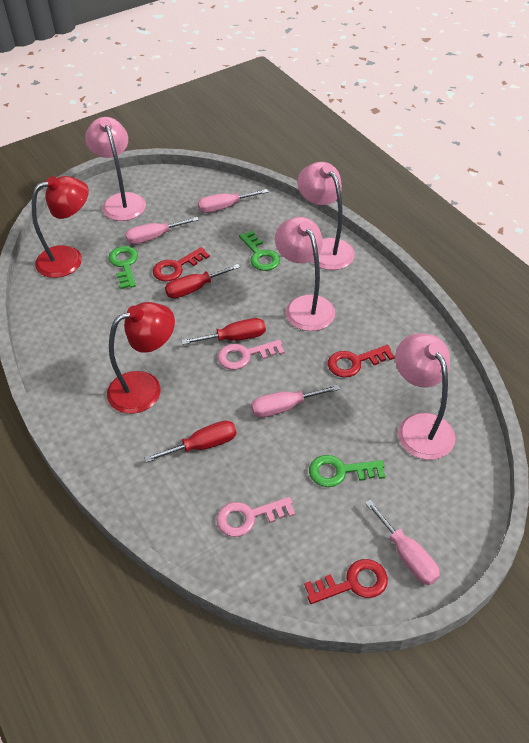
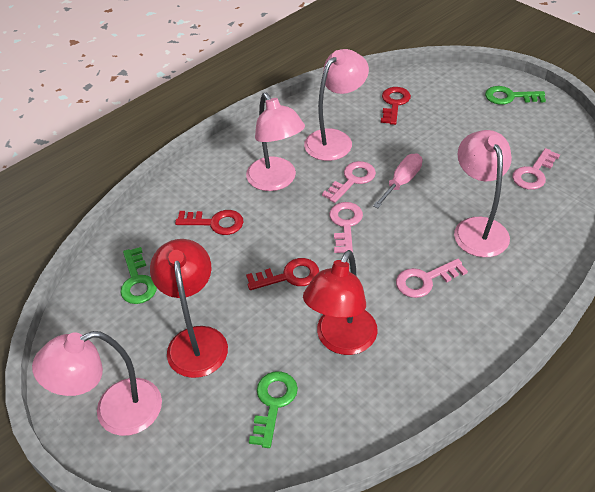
pink key: 2 -> 4
pink screwdriver: 4 -> 1
red screwdriver: 3 -> 0

